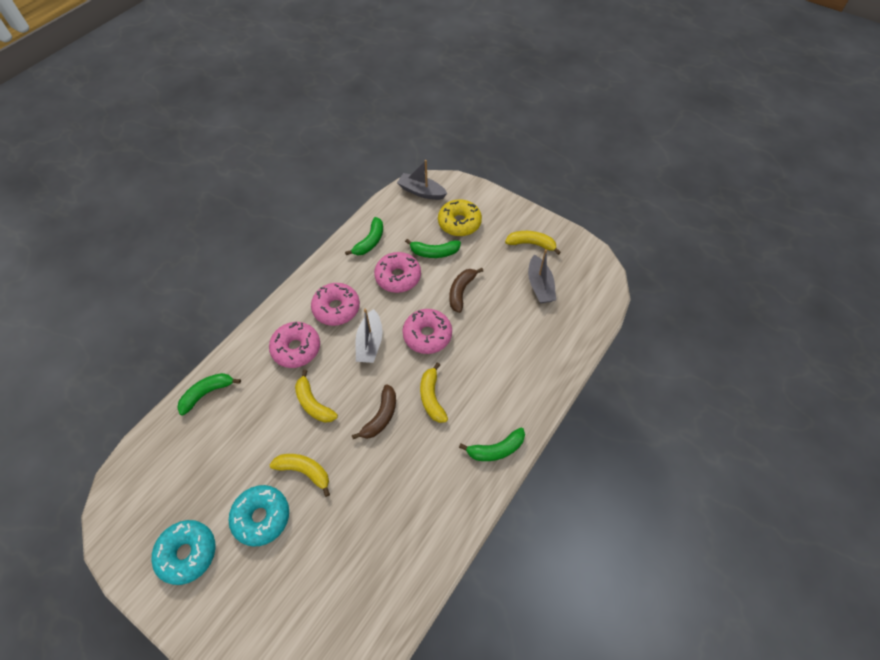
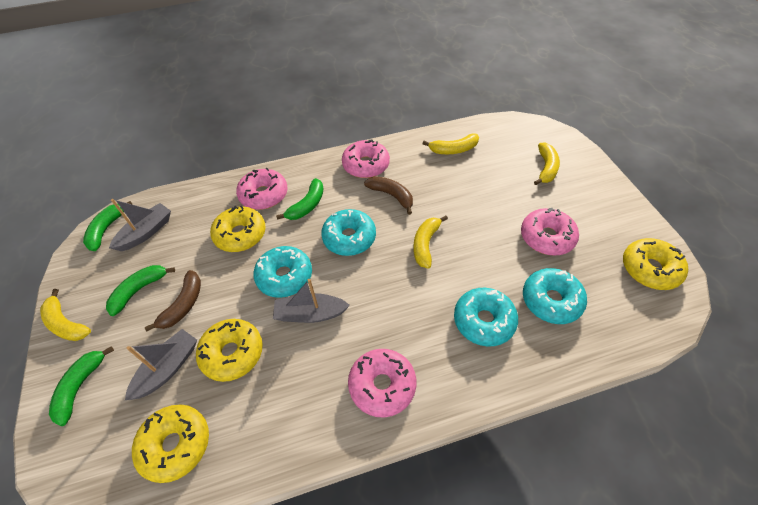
turquoise donut: 2 -> 4
yellow donut: 1 -> 4

